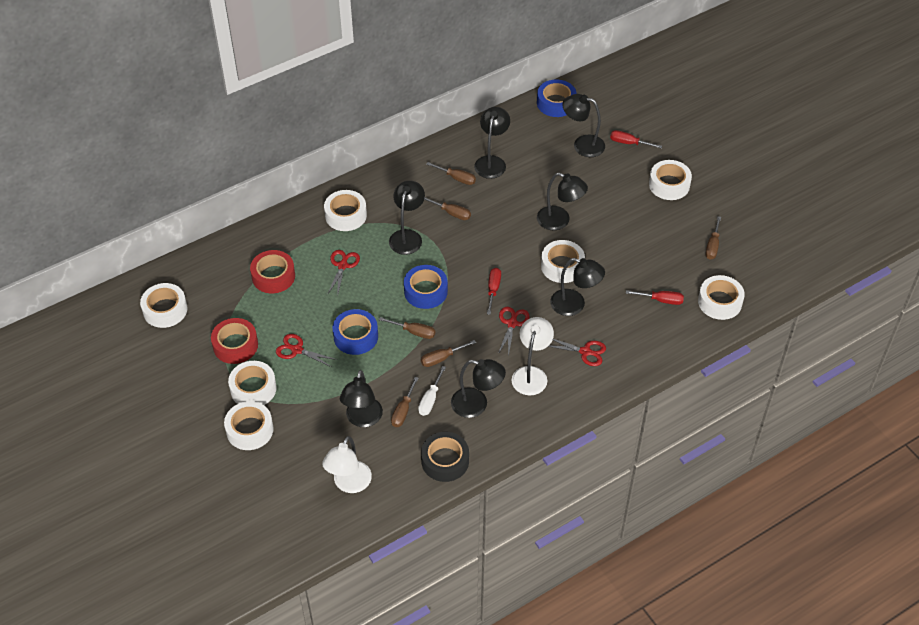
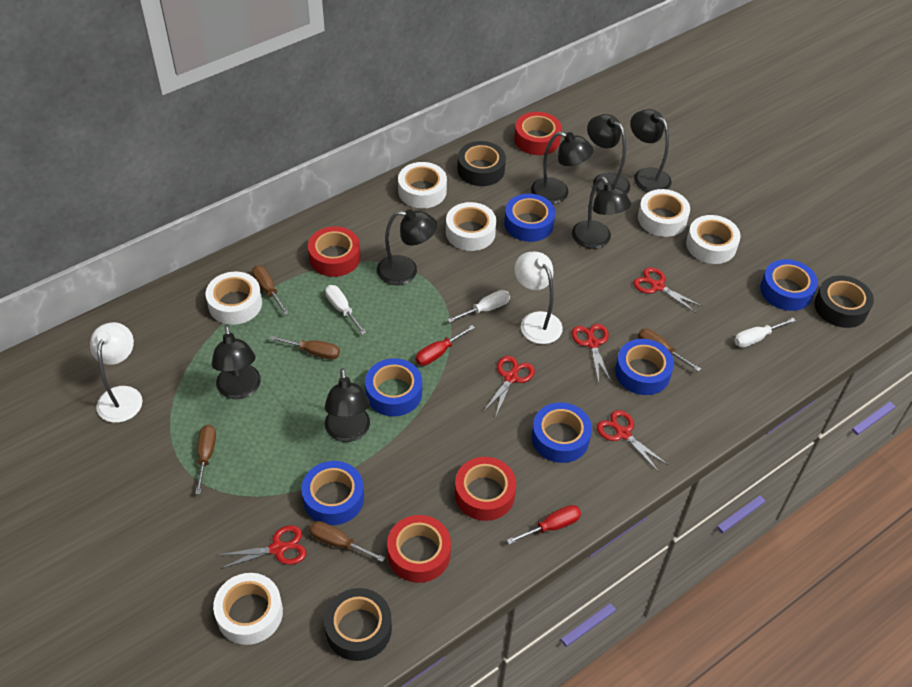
black tape: 1 -> 3
blue tape: 3 -> 6
brown screwdriver: 6 -> 5
red scissors: 4 -> 5
red screwdriver: 3 -> 2
red tape: 2 -> 4
white screwdriver: 1 -> 3
white tape: 7 -> 6

